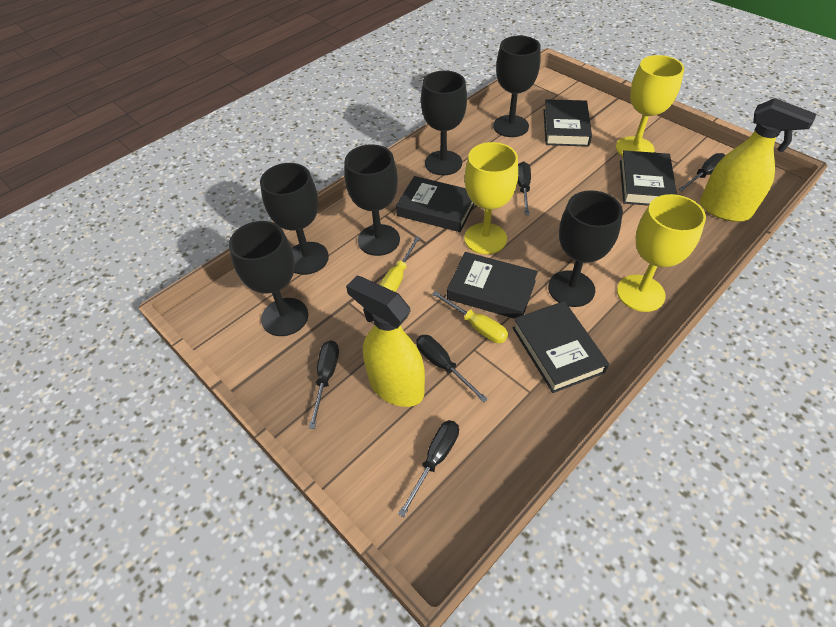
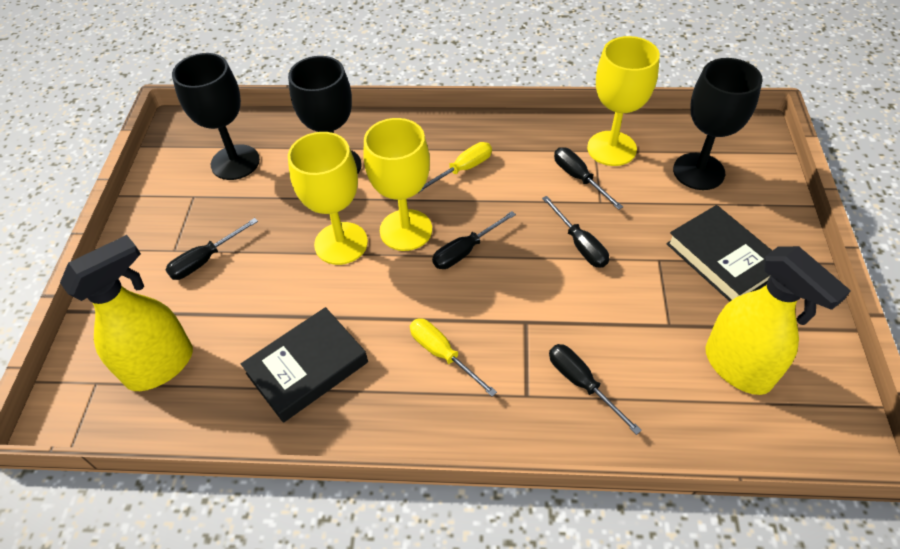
black book: 5 -> 2
black goblet: 6 -> 3

